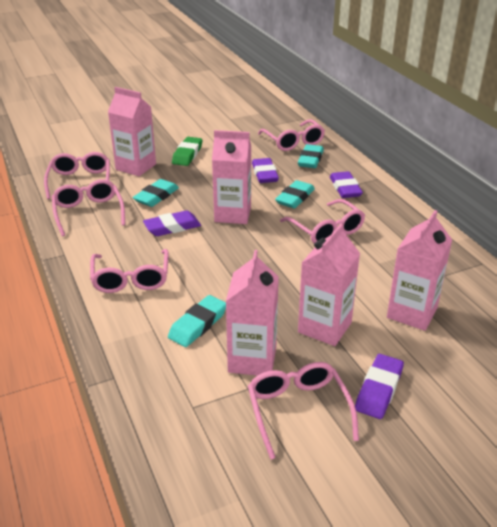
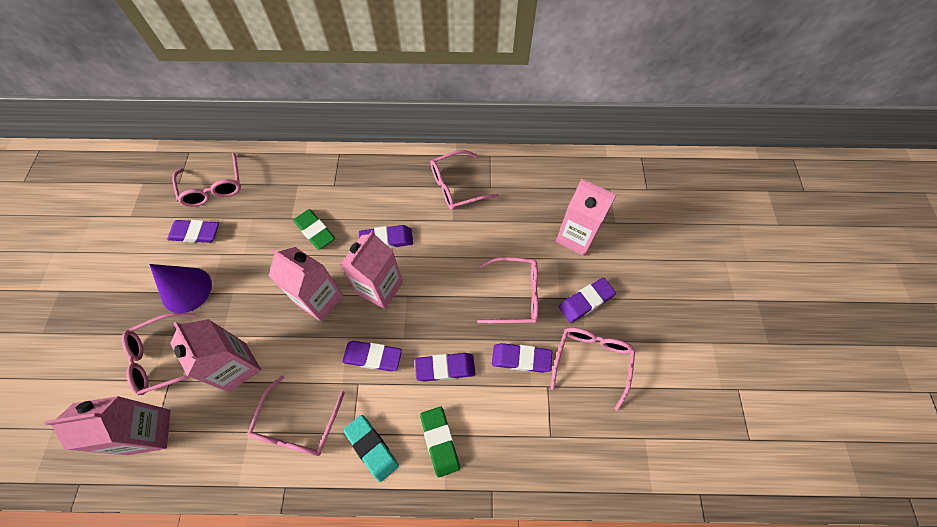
green eraser: 1 -> 2
purple cone: 0 -> 1
purple eraser: 4 -> 6
turquoise eraser: 4 -> 1

